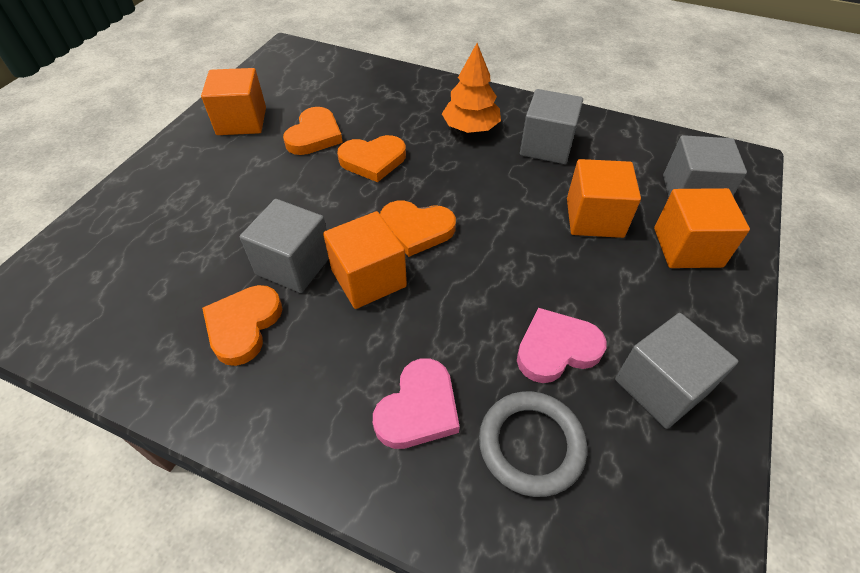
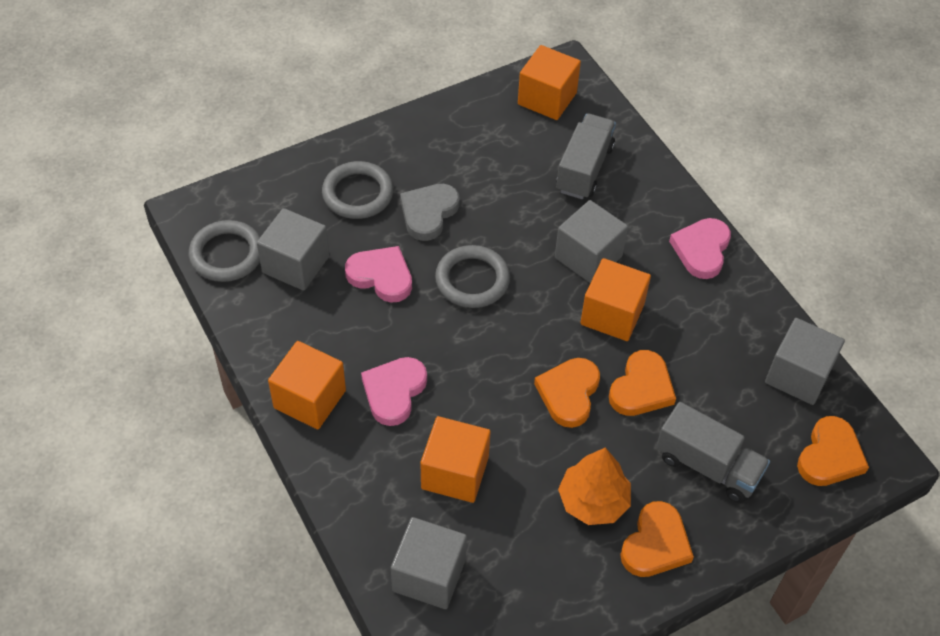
grey heart: 0 -> 1
grey ring: 1 -> 3
grey truck: 0 -> 2
pink heart: 2 -> 3

